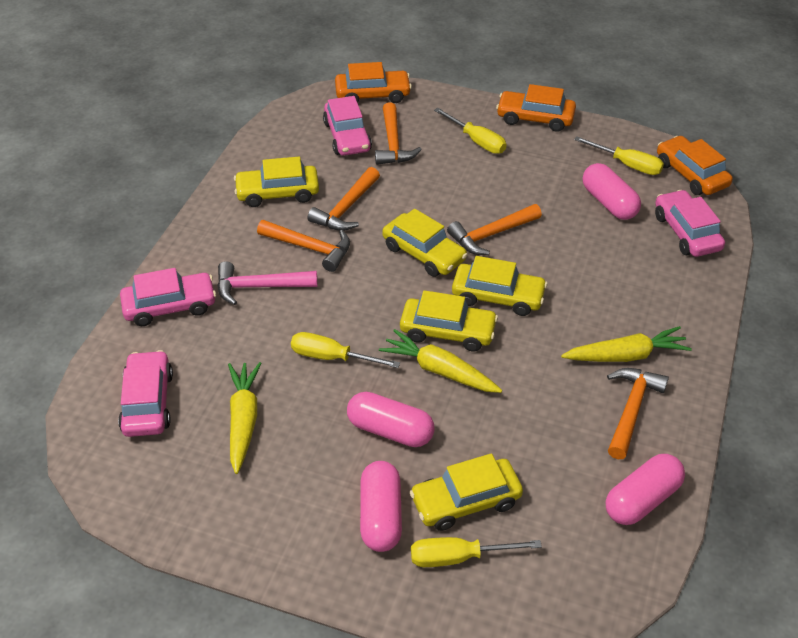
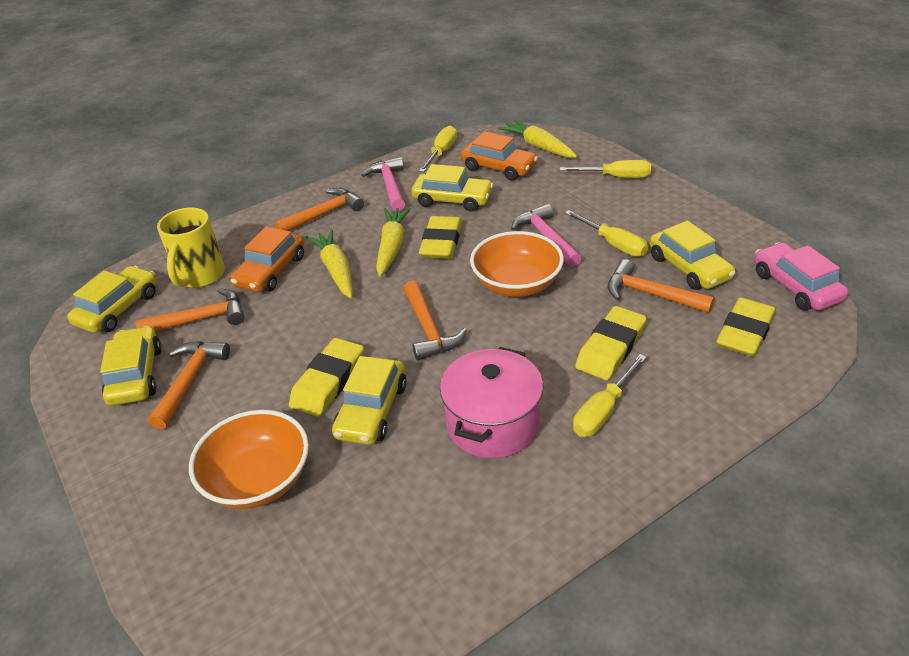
orange bowl: 0 -> 2
orange car: 3 -> 2
pink capsule: 4 -> 0
pink car: 4 -> 1
pink hammer: 1 -> 2
pink pot: 0 -> 1
yellow eraser: 0 -> 4
yellow mug: 0 -> 1

